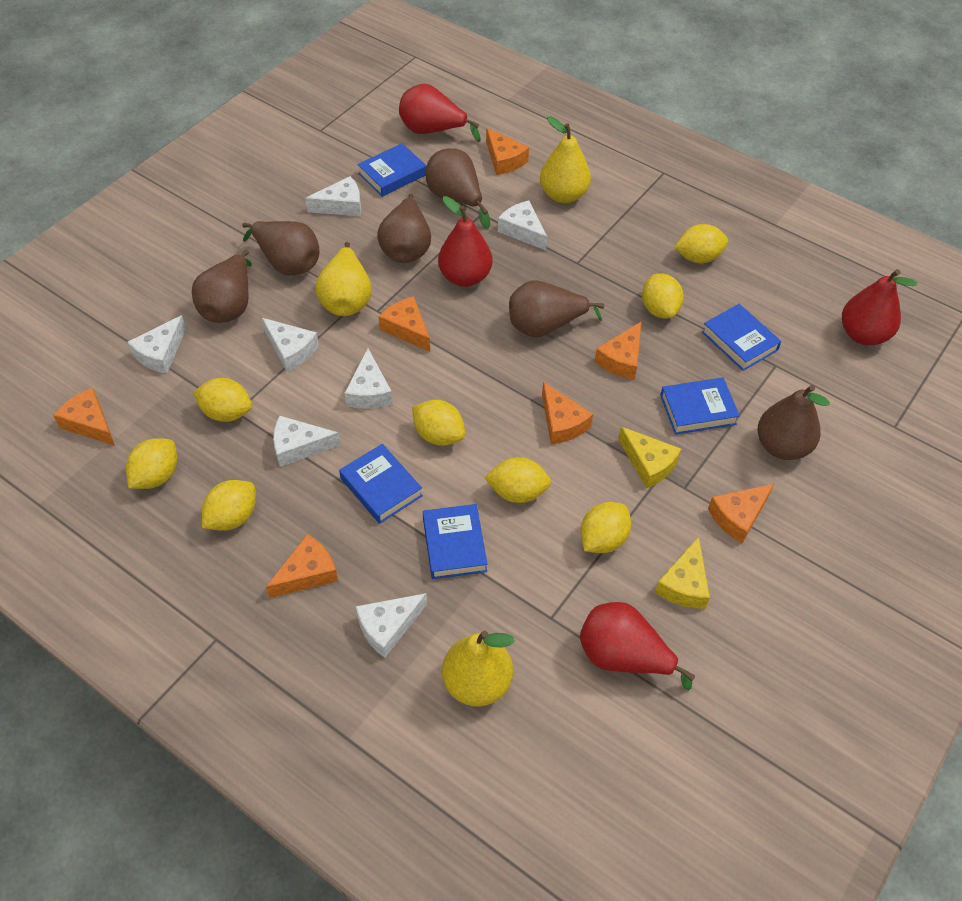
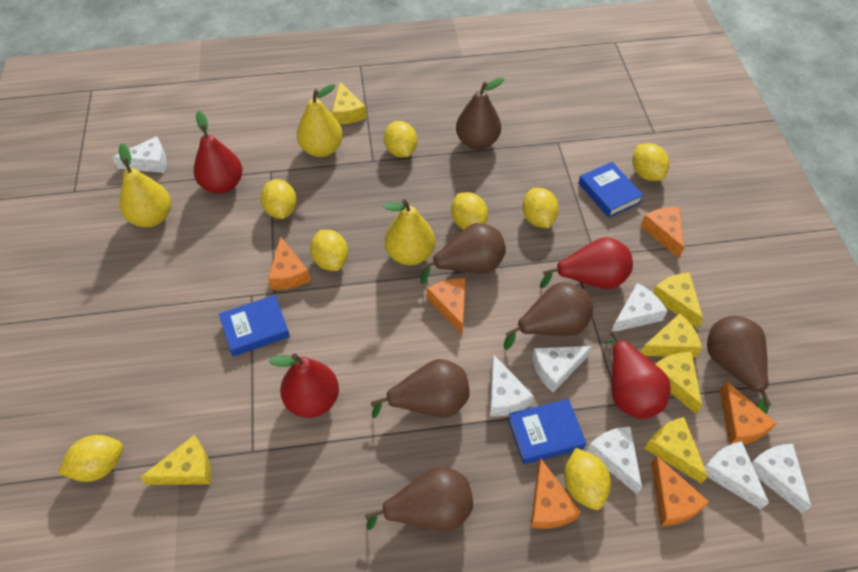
blue book: 5 -> 3
orange cheese: 7 -> 6
yellow cheese: 2 -> 6

